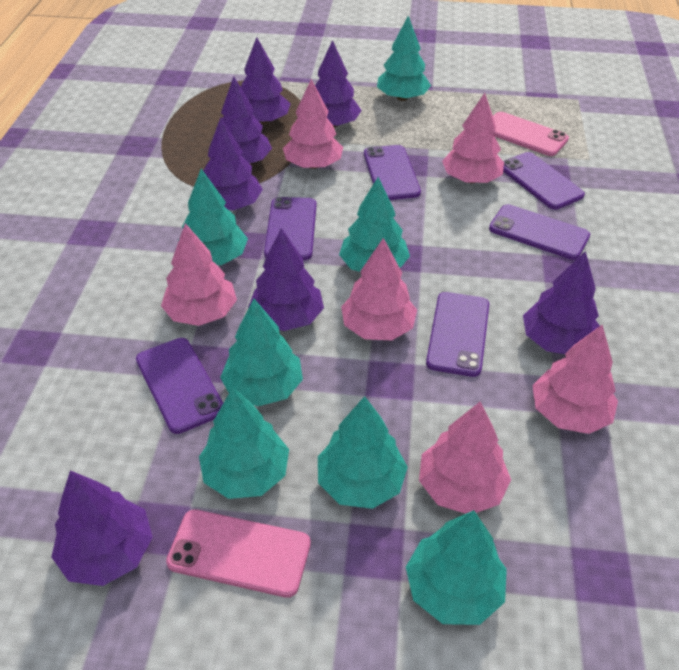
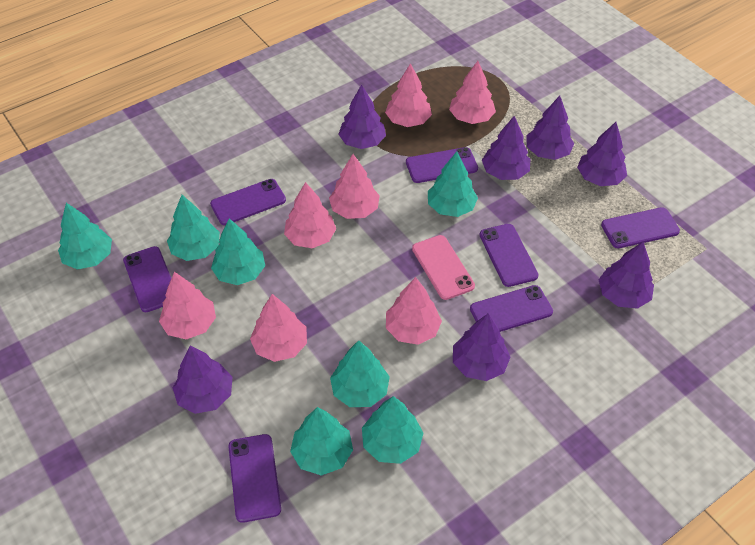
pink phone: 2 -> 1
pink tree: 6 -> 7
purple phone: 6 -> 7

